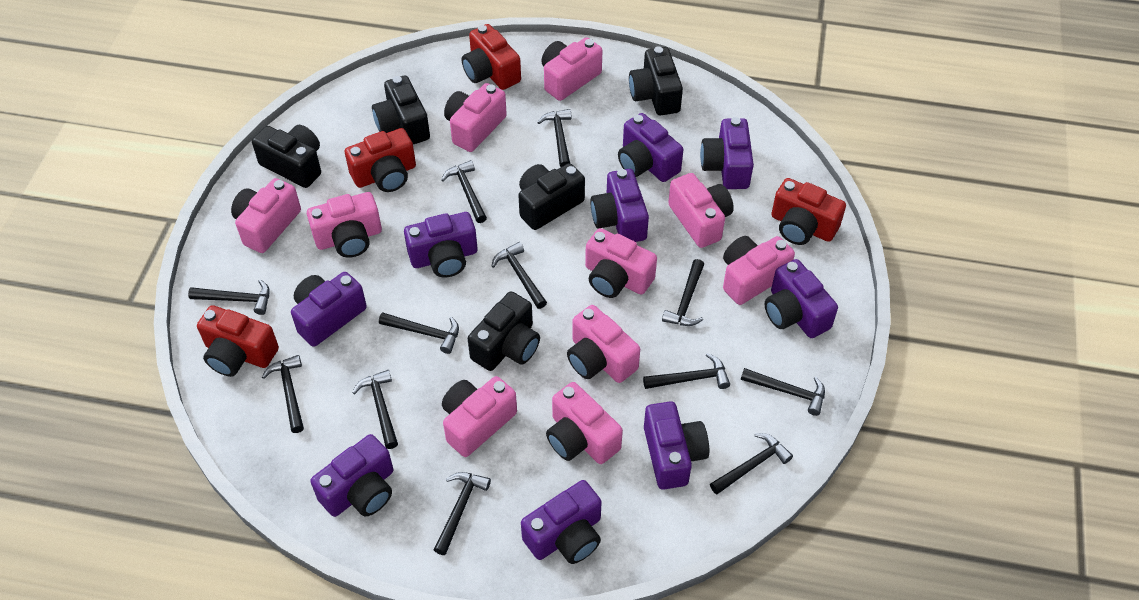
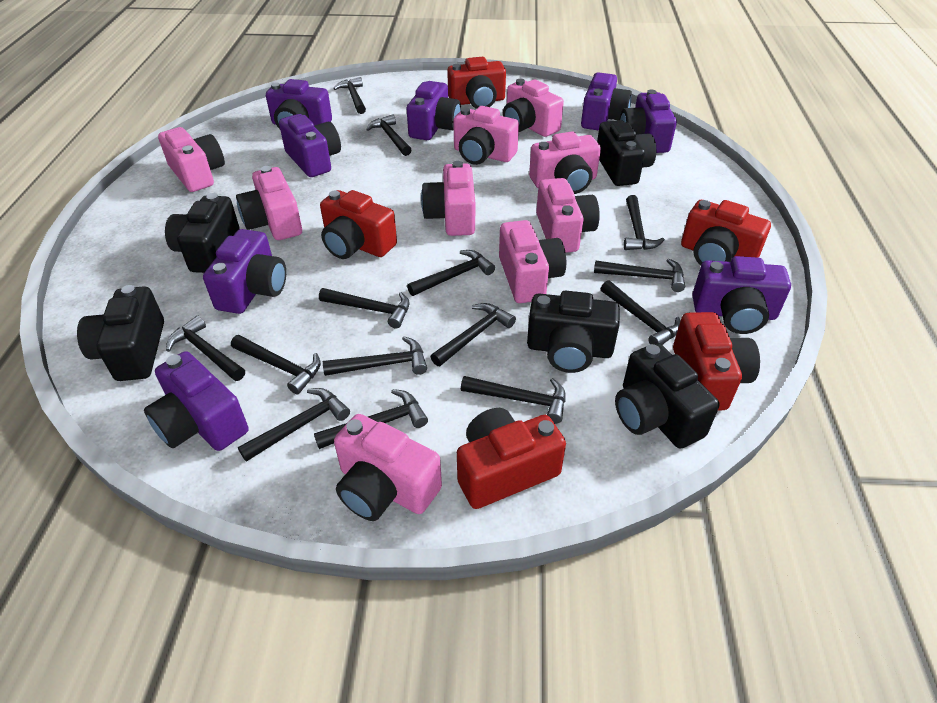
black hammer: 12 -> 14
pink camera: 10 -> 9
purple camera: 9 -> 8
red camera: 4 -> 5

